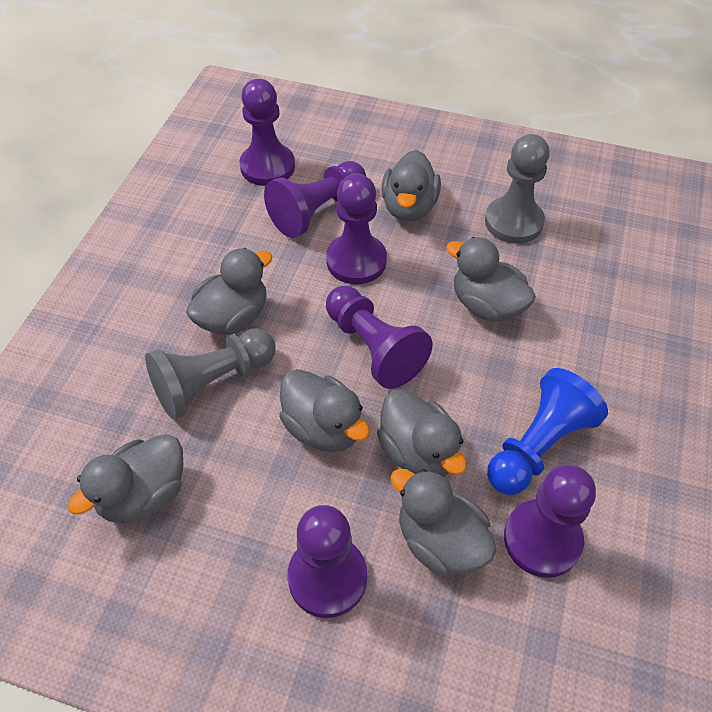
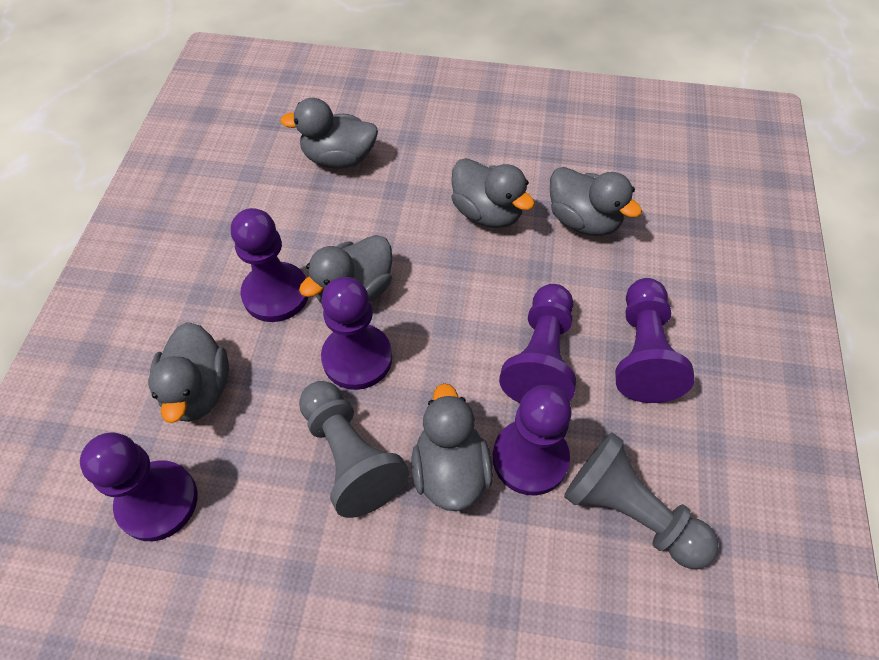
blue pawn: 1 -> 0
grey duck: 7 -> 6

